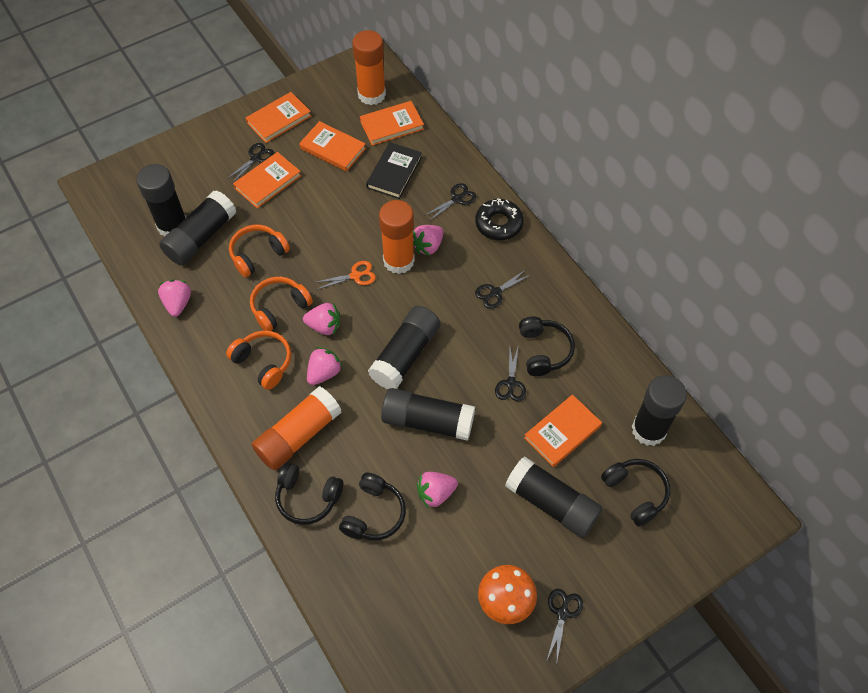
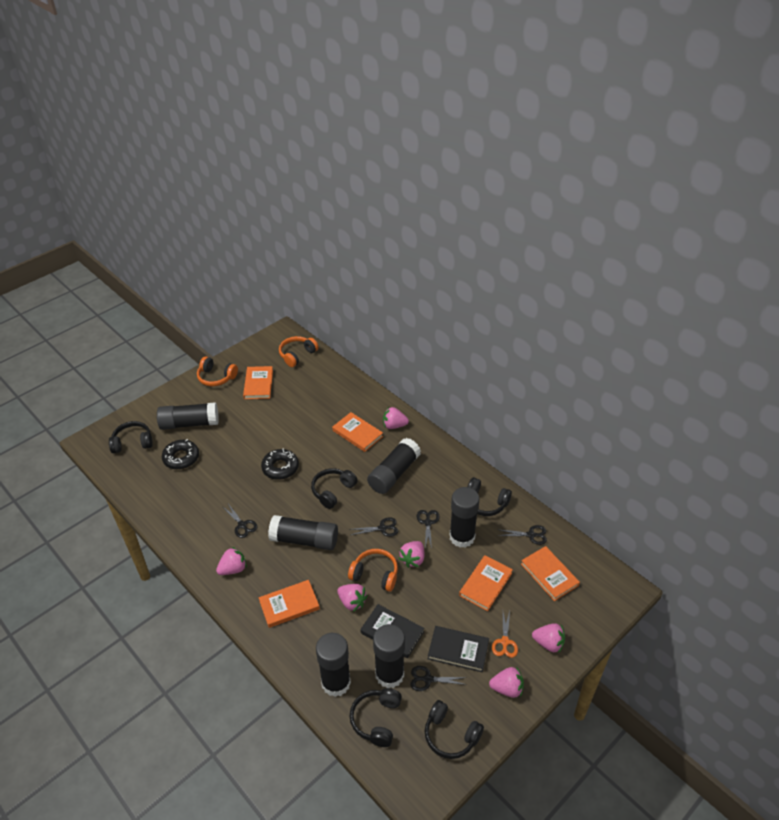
black book: 1 -> 2
black donut: 1 -> 2
black headphones: 4 -> 5
orange glue stick: 3 -> 0
orange mushroom: 1 -> 0
pink strawberry: 5 -> 6

